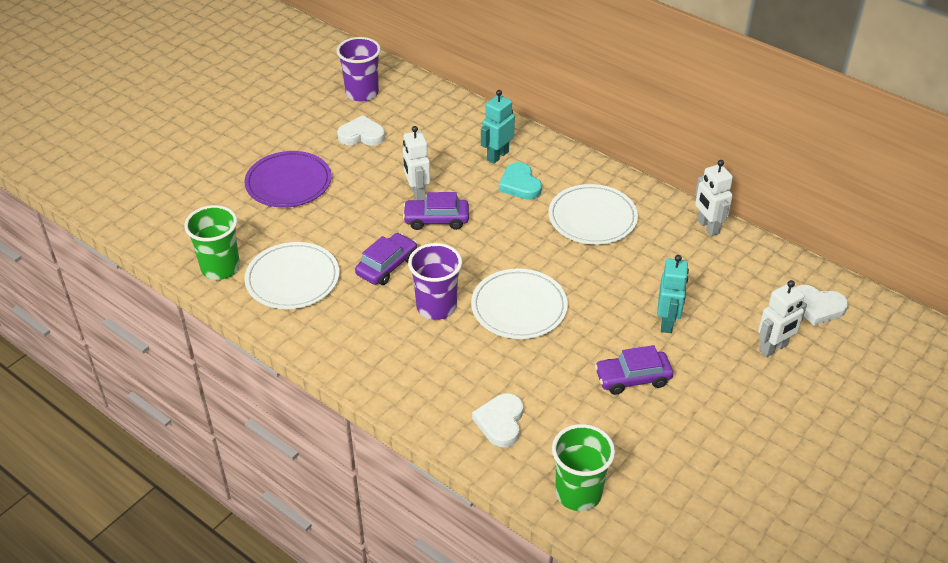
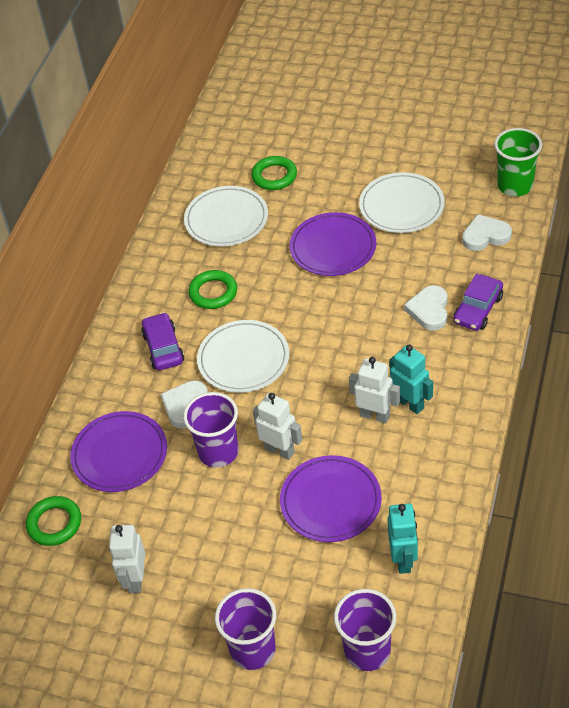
green cup: 2 -> 1
green ring: 0 -> 3
purple car: 3 -> 2
purple cup: 2 -> 3
purple plate: 1 -> 3
turquoise heart: 1 -> 0

